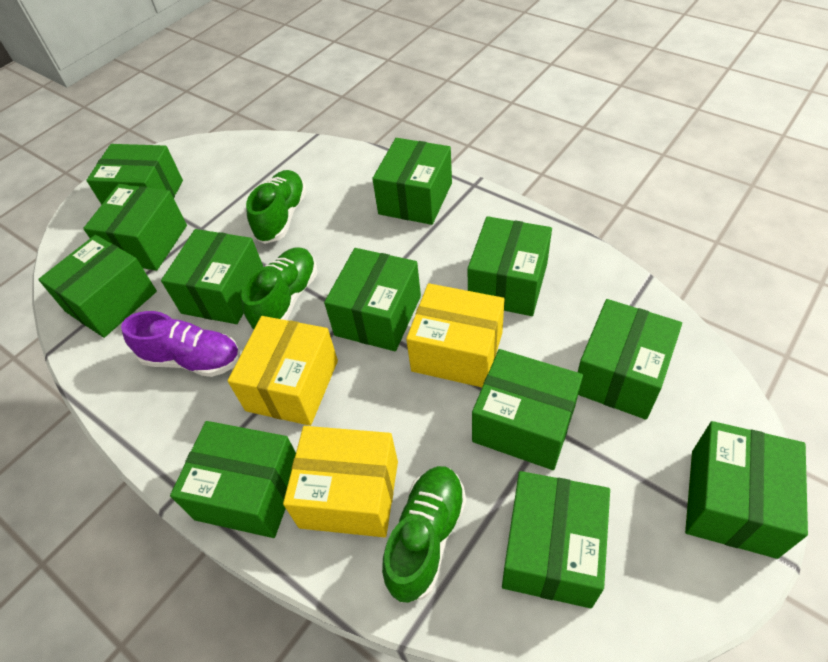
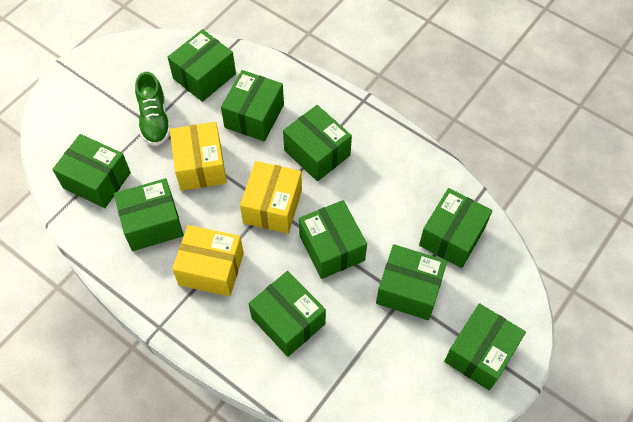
green box: 12 -> 10
green shoe: 3 -> 1
purple shoe: 1 -> 0

